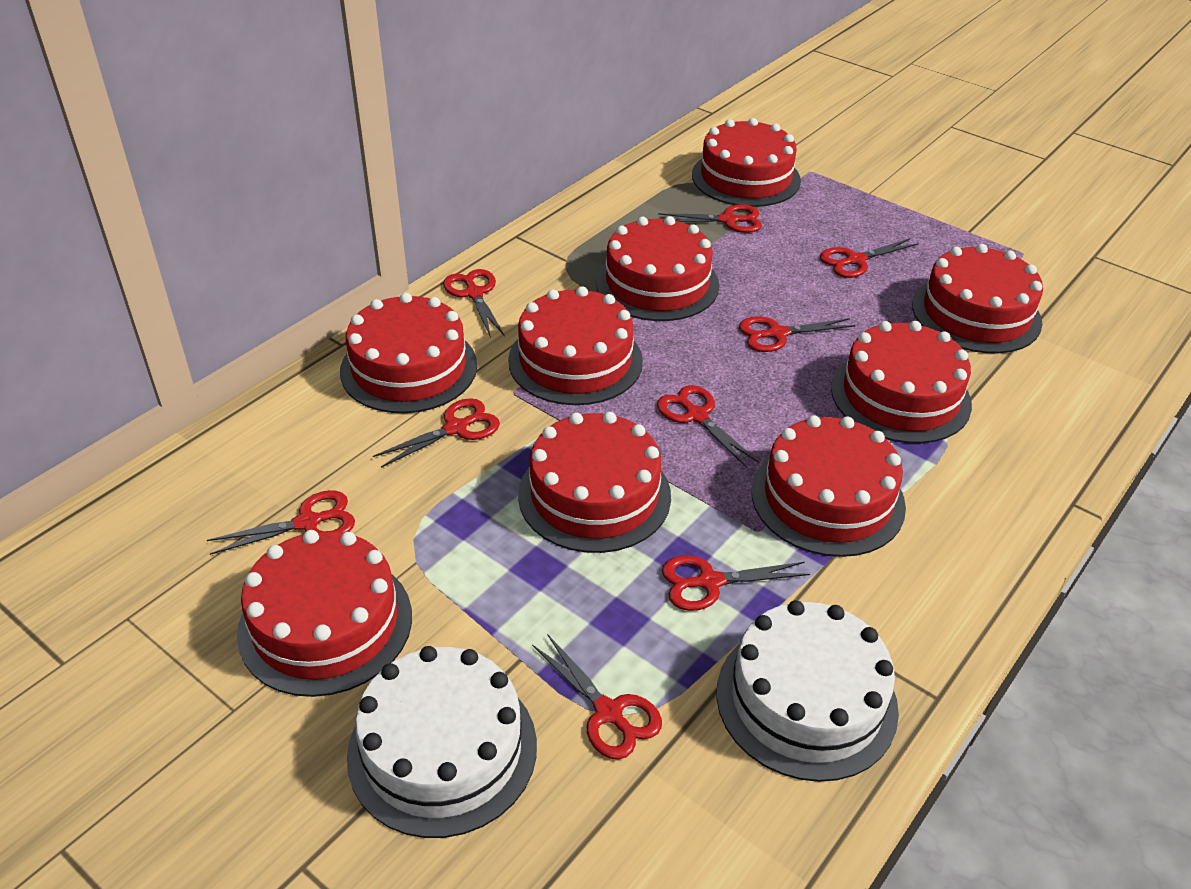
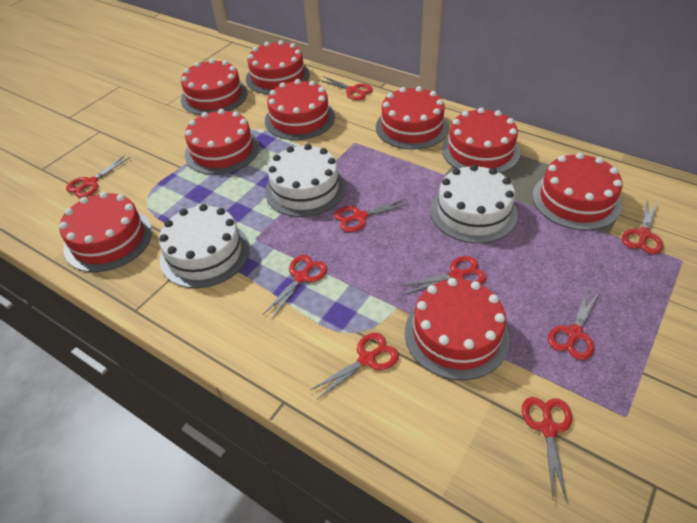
white cake: 2 -> 3

